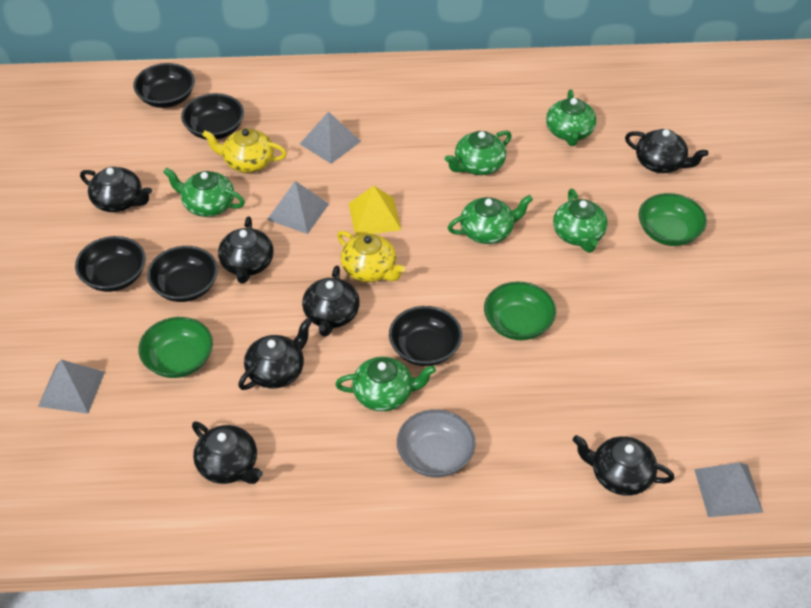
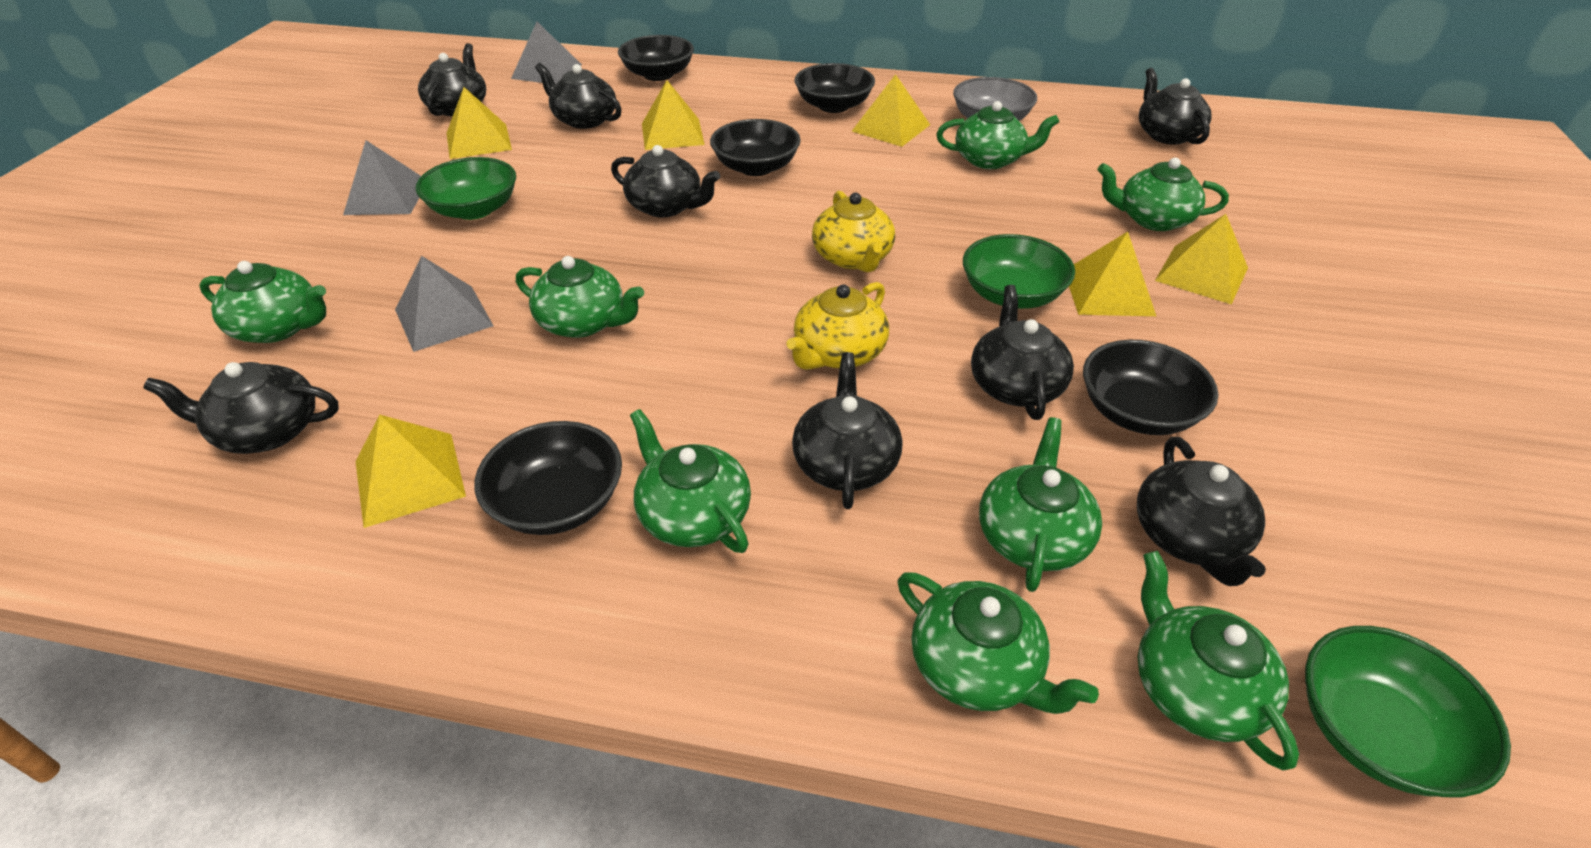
black teapot: 7 -> 8
green teapot: 6 -> 8
grey pyramid: 4 -> 3
yellow pyramid: 1 -> 6

